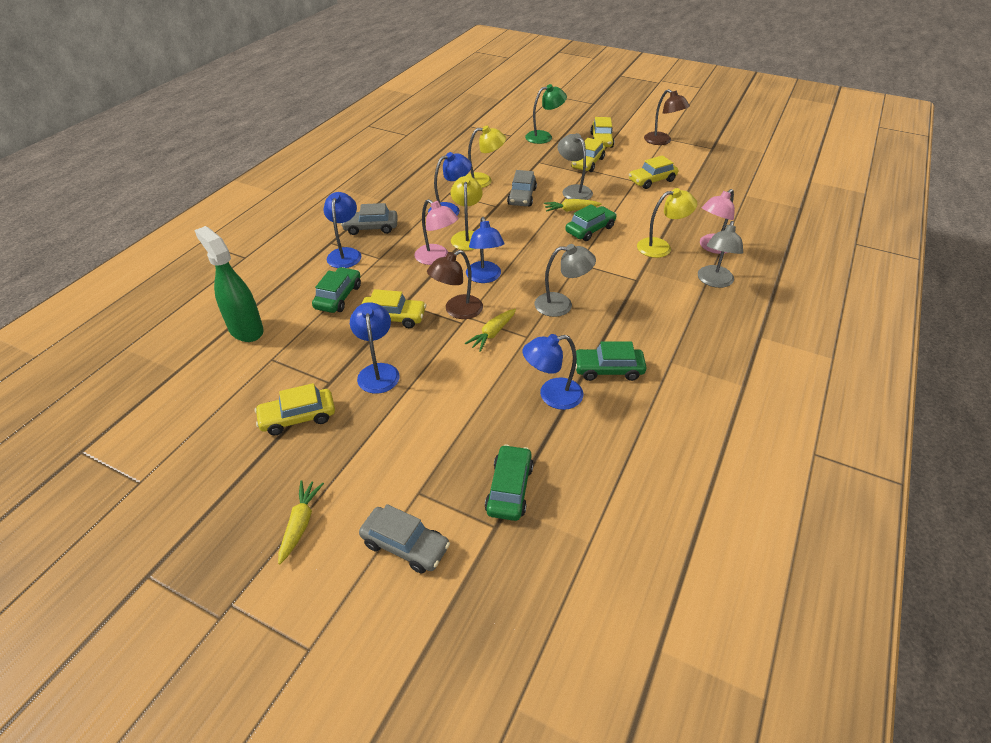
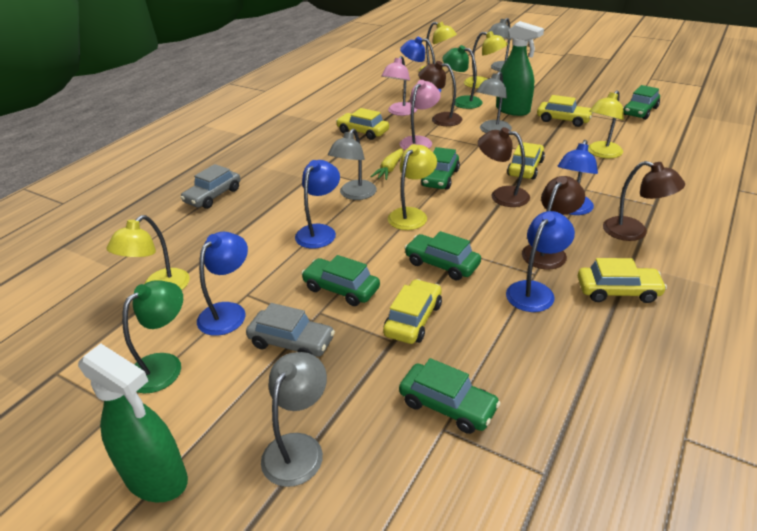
brown lamp: 2 -> 4
green car: 4 -> 5
green lamp: 1 -> 2
green spray bottle: 1 -> 2
grey car: 3 -> 2
grey lamp: 3 -> 4
yellow carrot: 3 -> 1
yellow lamp: 3 -> 5

